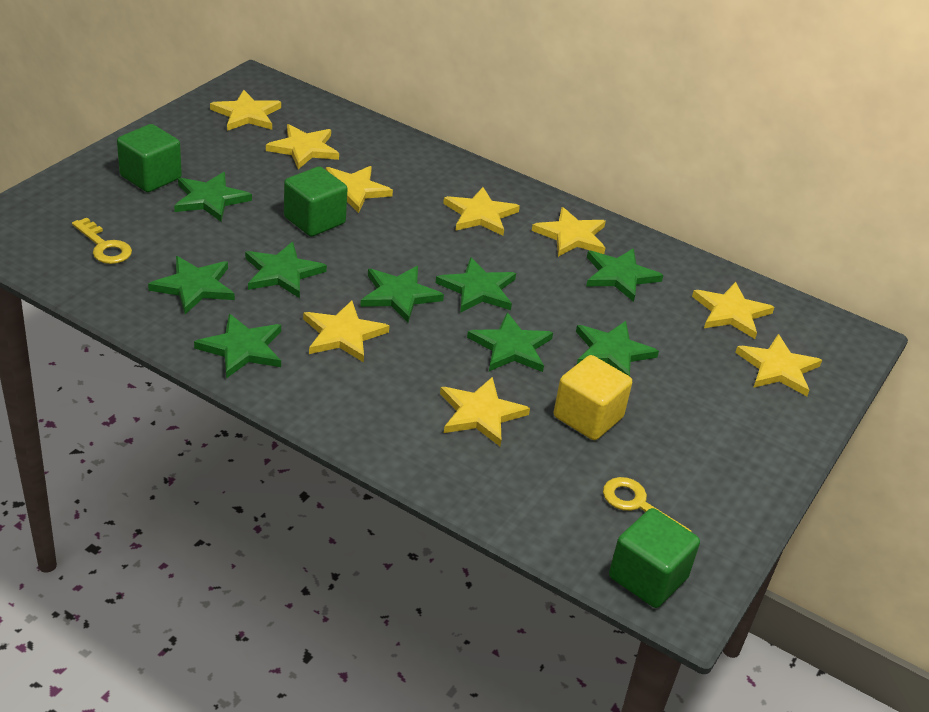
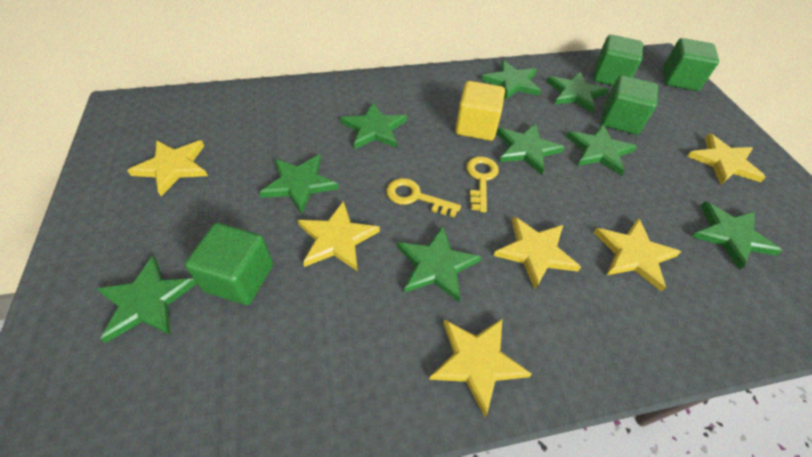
green cube: 3 -> 4
yellow star: 9 -> 6

